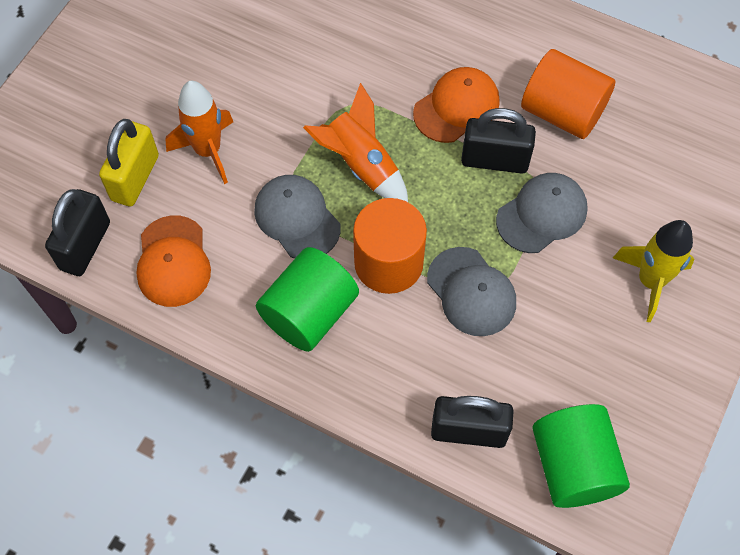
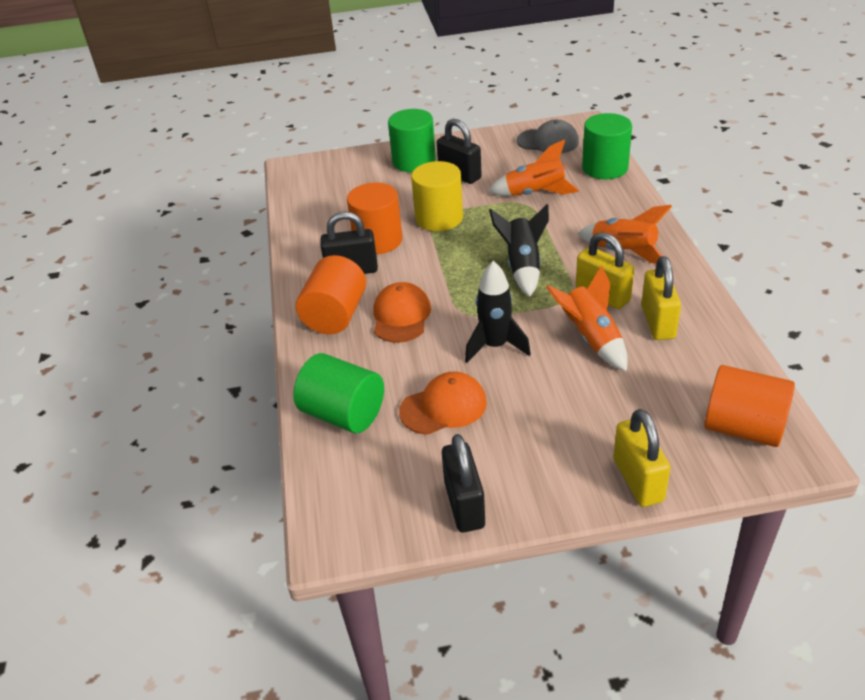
black rocket: 0 -> 2
green cylinder: 2 -> 3
grey cap: 3 -> 1
orange cylinder: 2 -> 3
orange rocket: 2 -> 3
yellow cylinder: 0 -> 1
yellow padlock: 1 -> 3
yellow rocket: 1 -> 0

